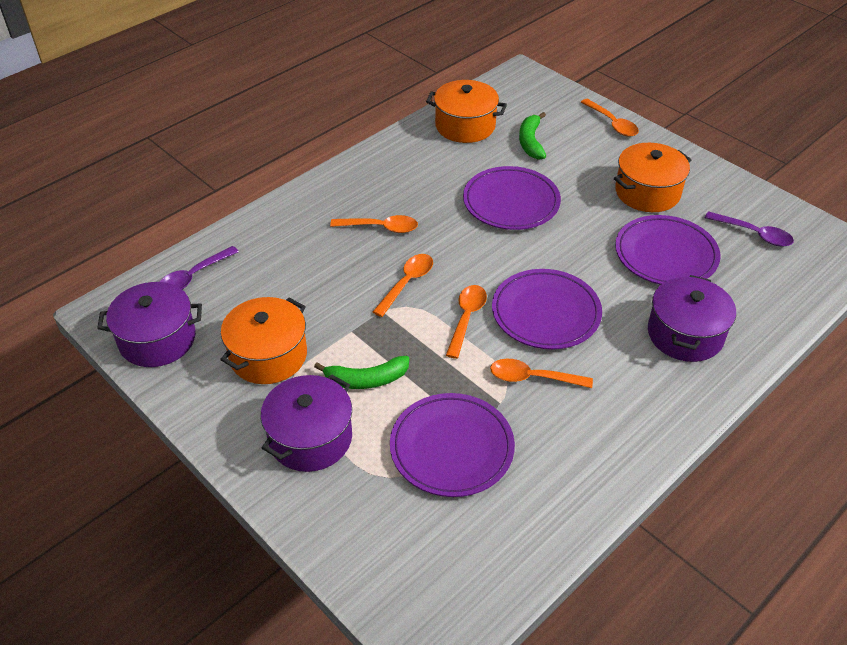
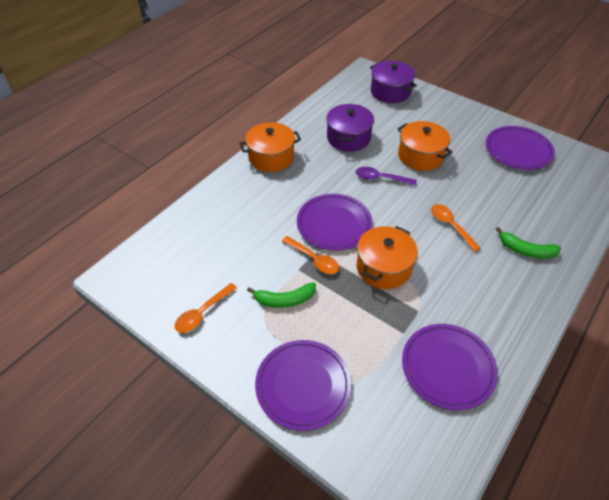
orange spoon: 5 -> 3
purple pot: 3 -> 2
purple spoon: 2 -> 1

